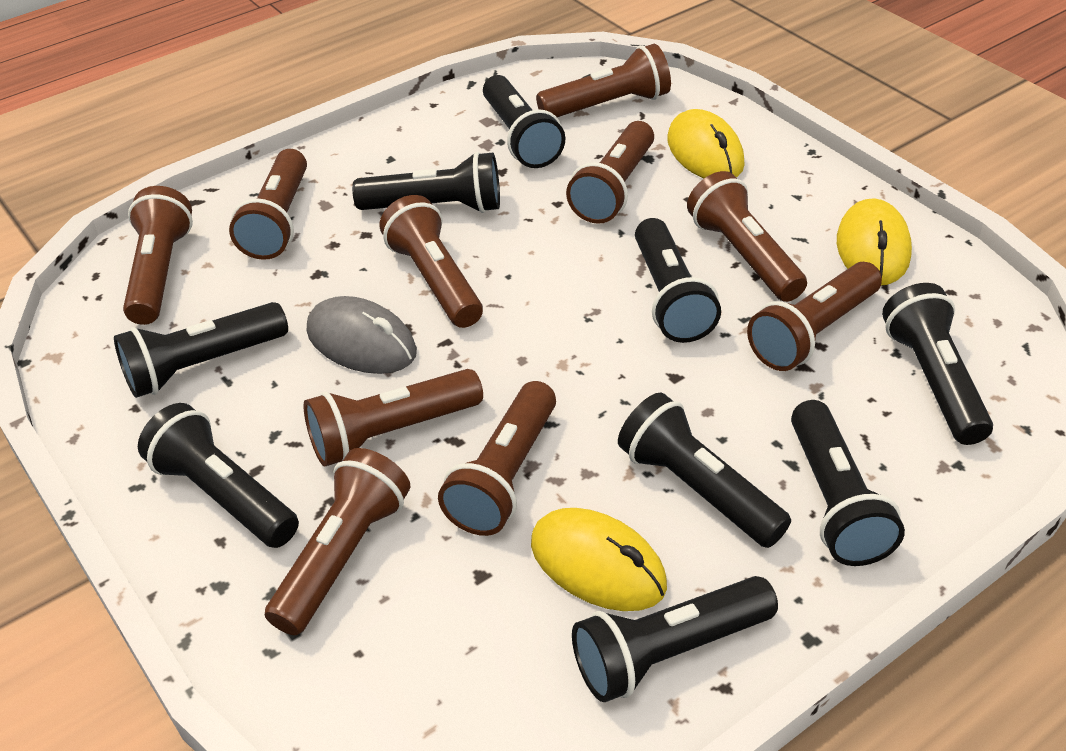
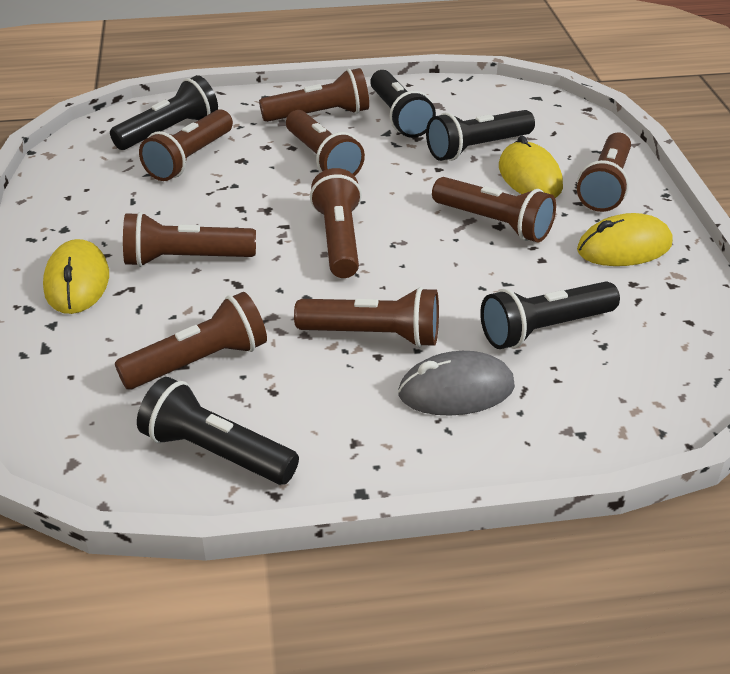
black flashlight: 9 -> 5
brown flashlight: 10 -> 9

